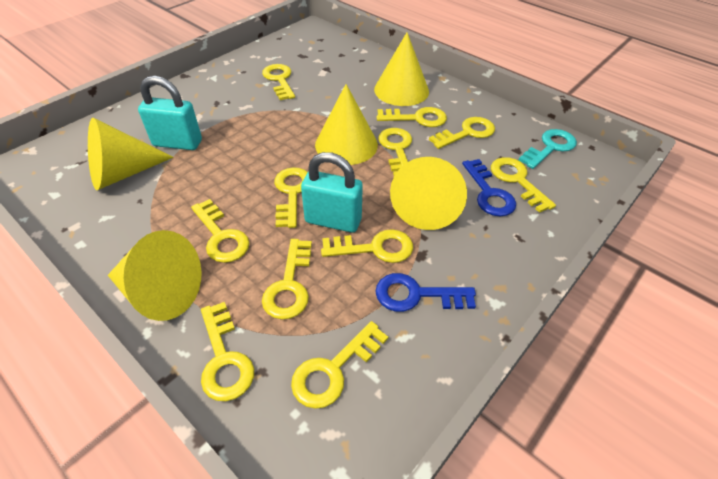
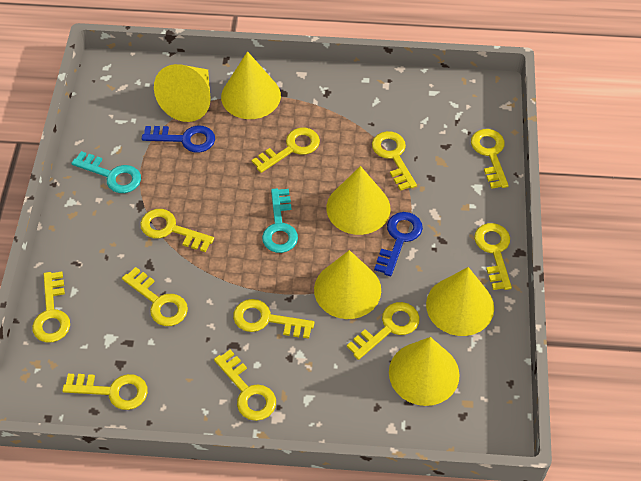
turquoise key: 1 -> 2
turquoise padlock: 2 -> 0
yellow cone: 5 -> 6

